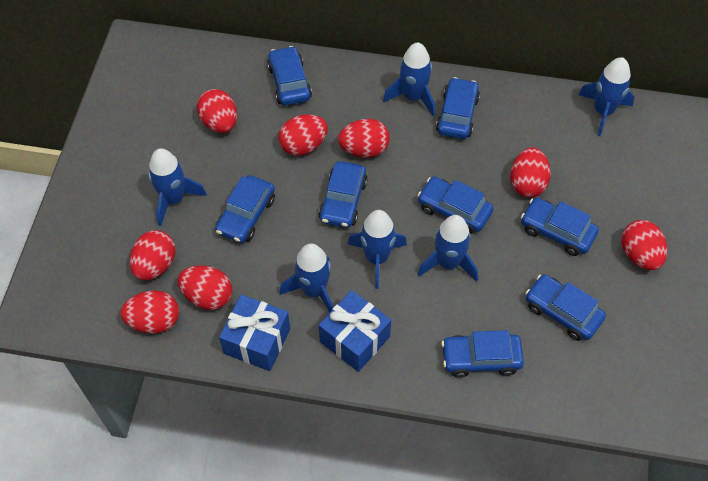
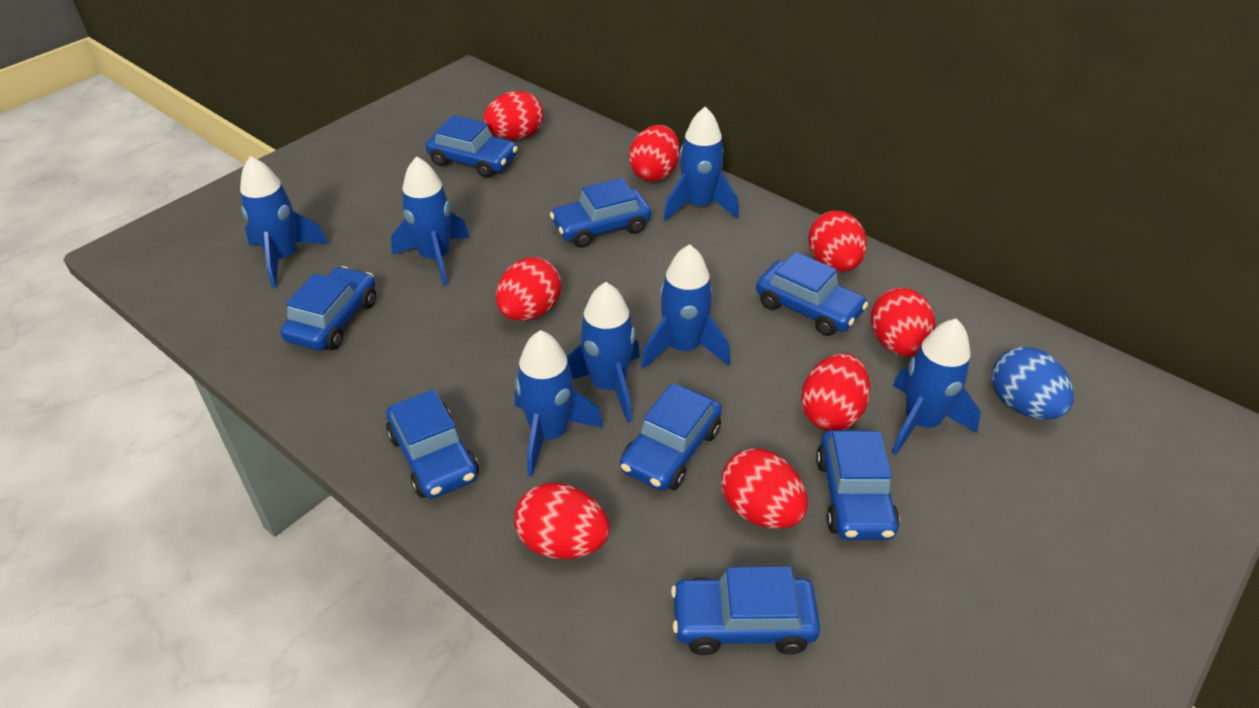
blue egg: 0 -> 1
blue gift: 2 -> 0
blue rocket: 6 -> 7

